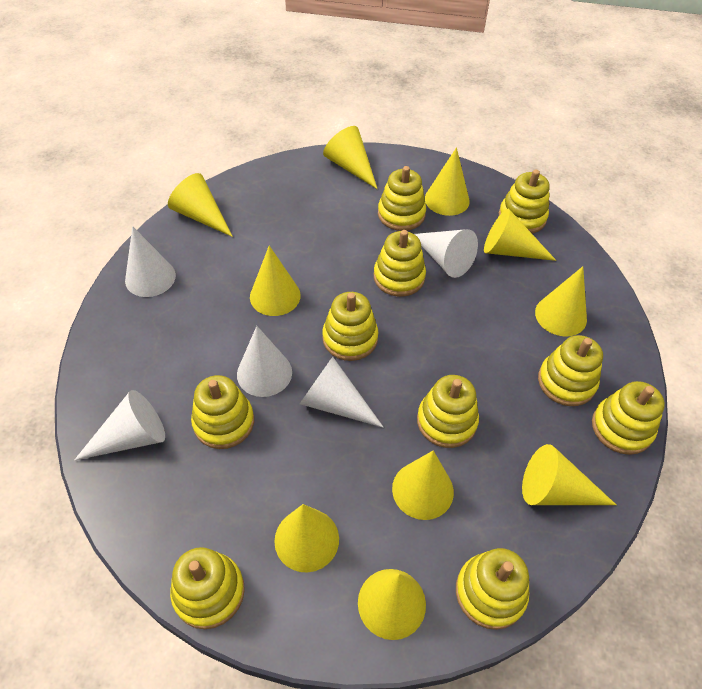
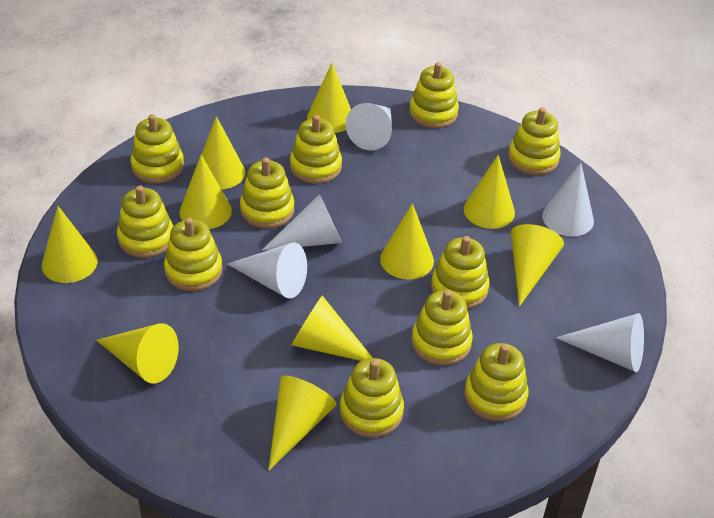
yellow stacking toy: 10 -> 11

